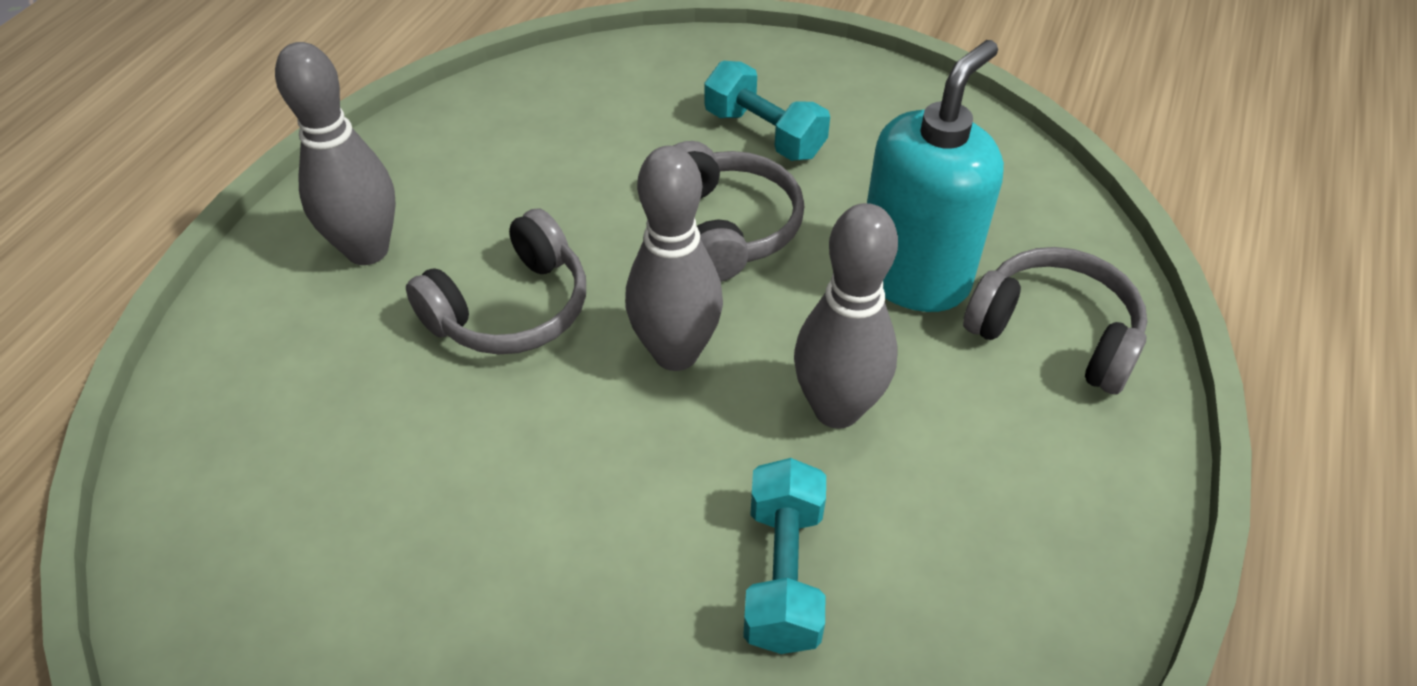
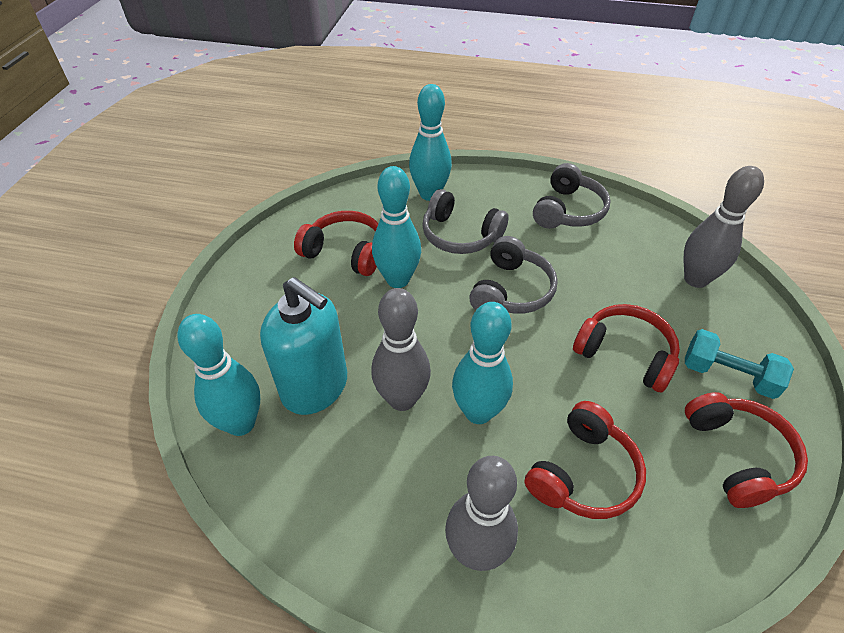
red headphones: 0 -> 4
turquoise bowling pin: 0 -> 4
turquoise dumbbell: 2 -> 1

